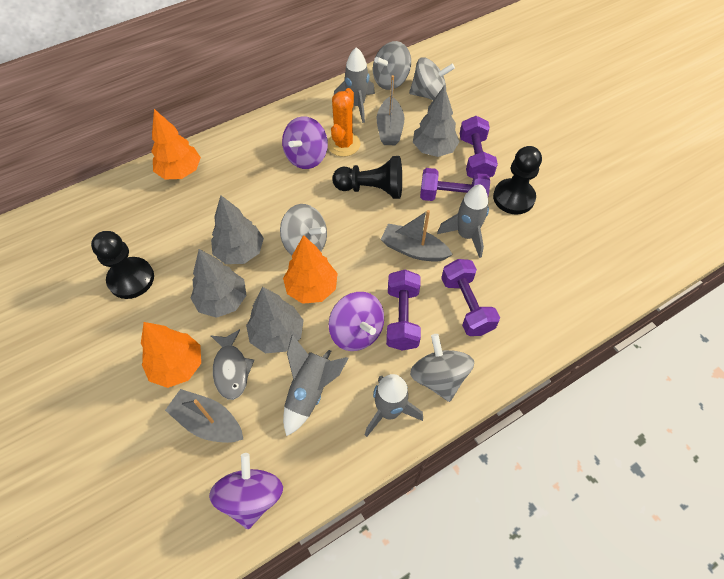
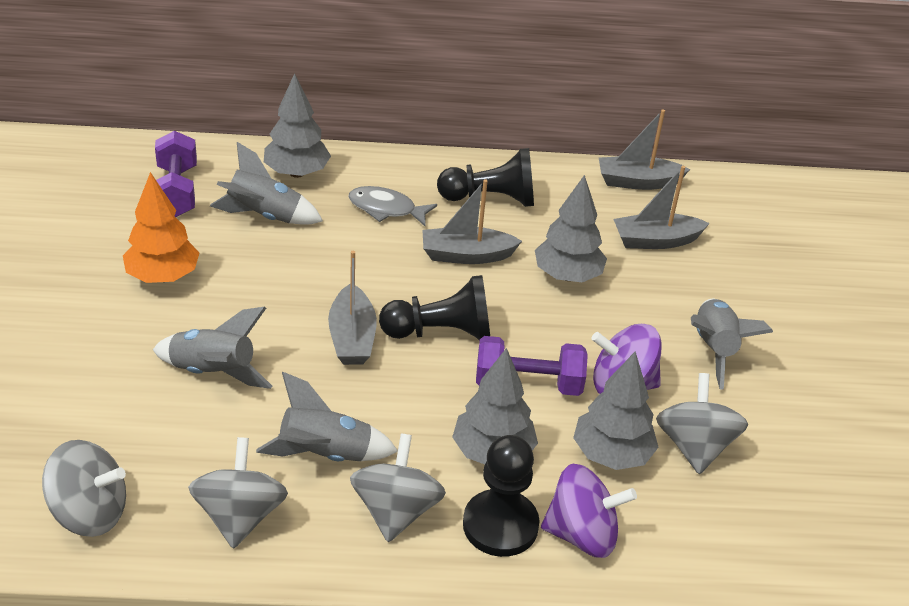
grey boat: 3 -> 4
orange cactus: 1 -> 0
orange tree: 3 -> 1
purple dumbbell: 4 -> 2
purple spinning top: 3 -> 2

